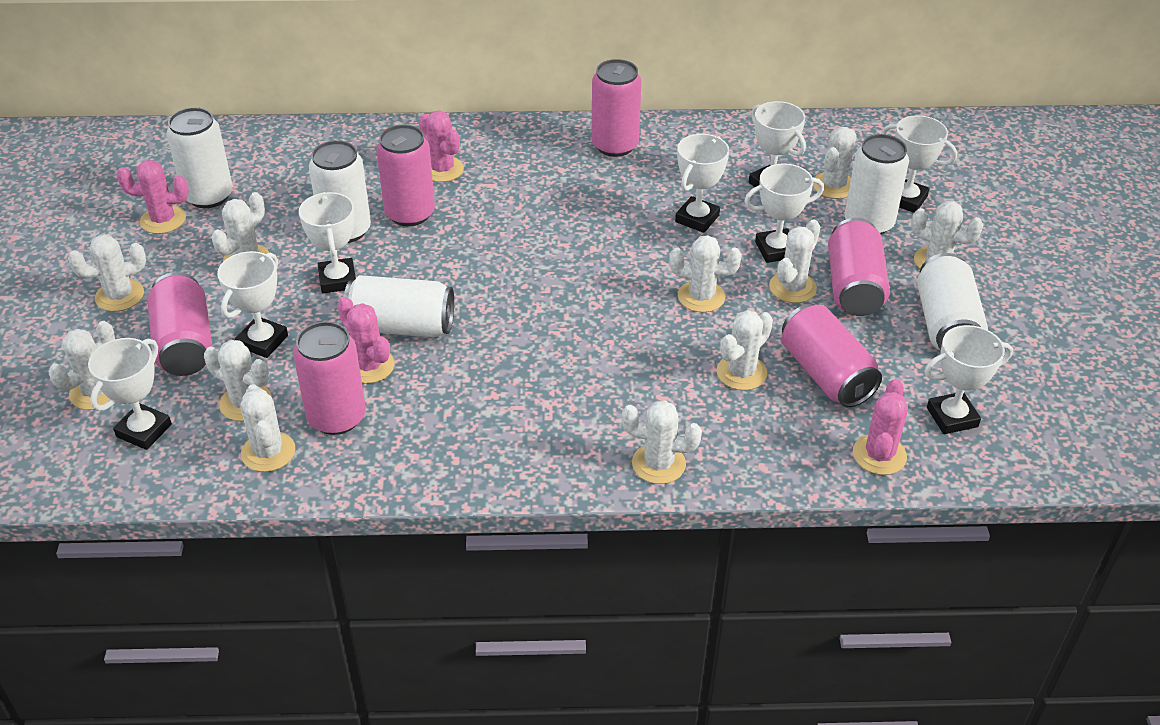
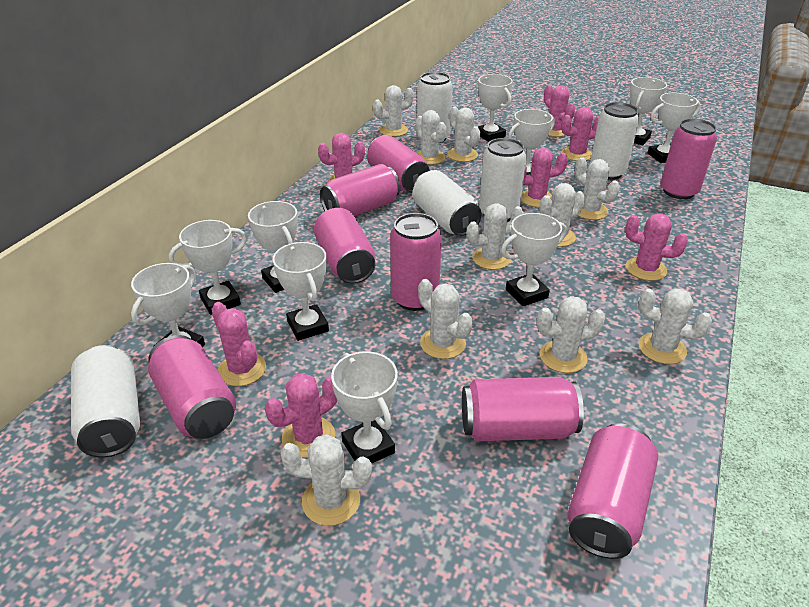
pink cactus: 4 -> 7
pink can: 6 -> 8
white cactus: 11 -> 10
white trophy: 8 -> 10

